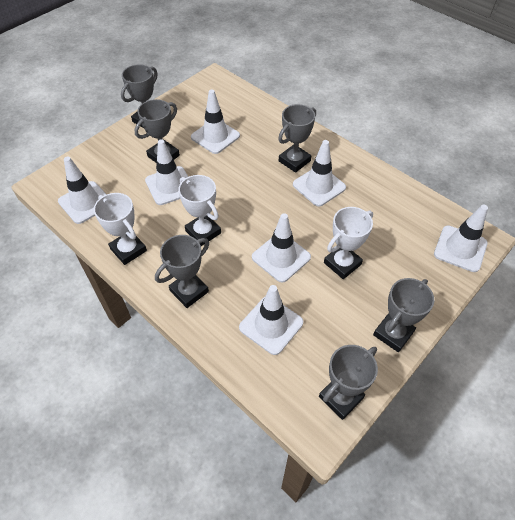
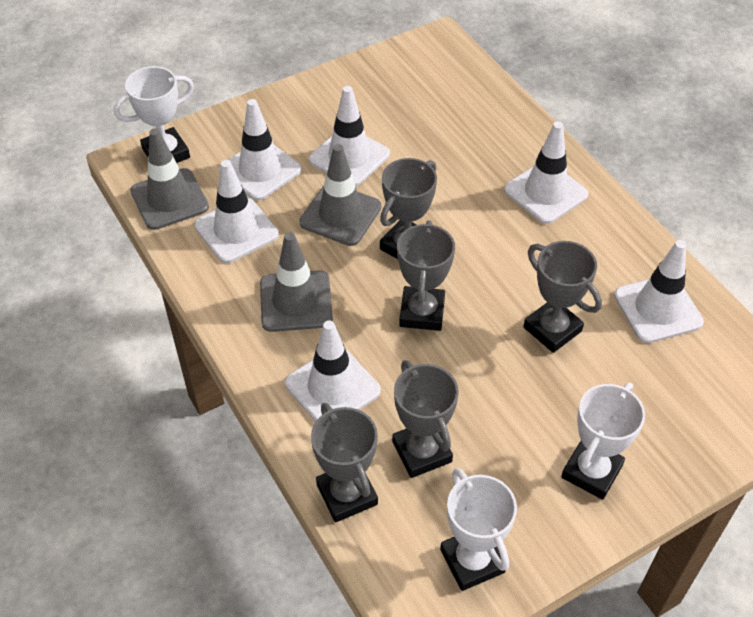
grey traffic cone: 0 -> 3
grey trophy: 6 -> 5
white traffic cone: 7 -> 6

